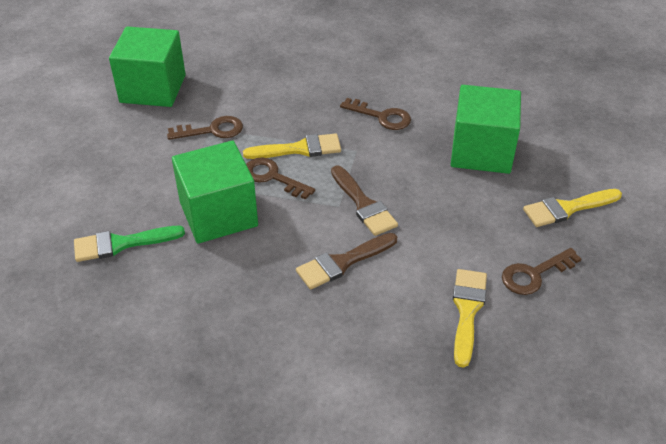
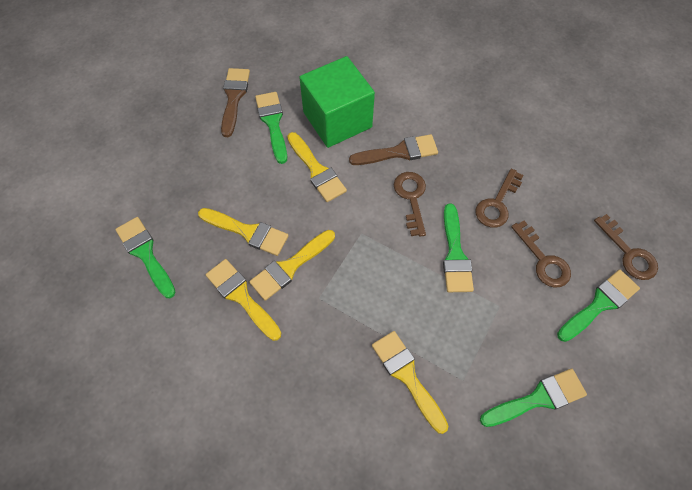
green brush: 1 -> 5
green cube: 3 -> 1
yellow brush: 3 -> 5

